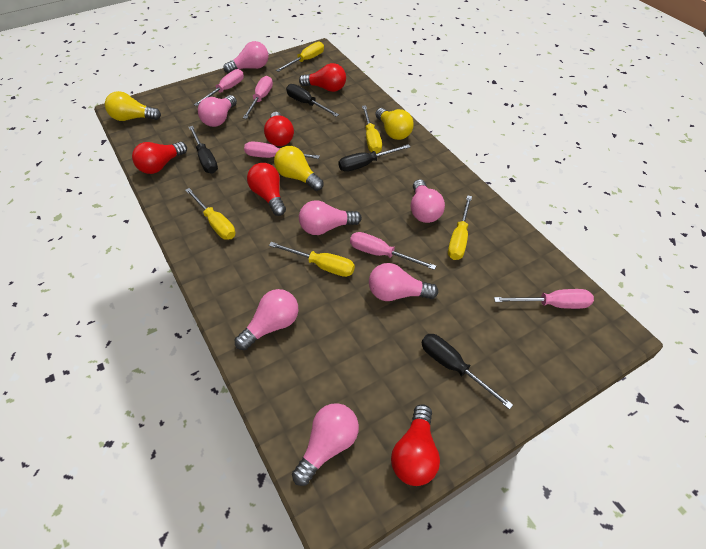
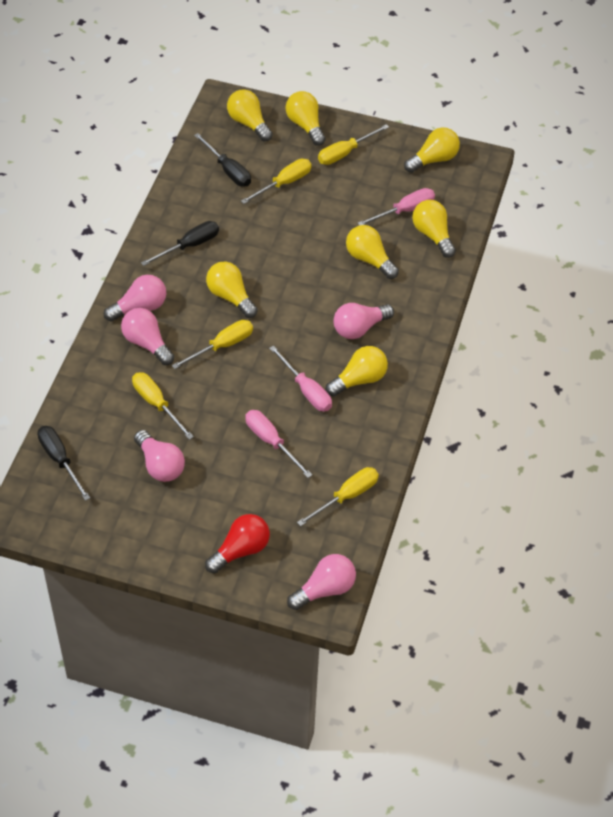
black screwdriver: 4 -> 3
pink light bulb: 7 -> 5
pink screwdriver: 5 -> 3
red light bulb: 5 -> 1
yellow light bulb: 3 -> 7

